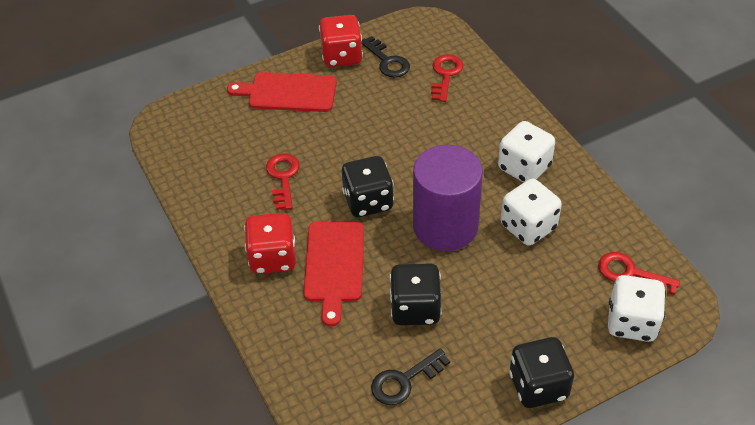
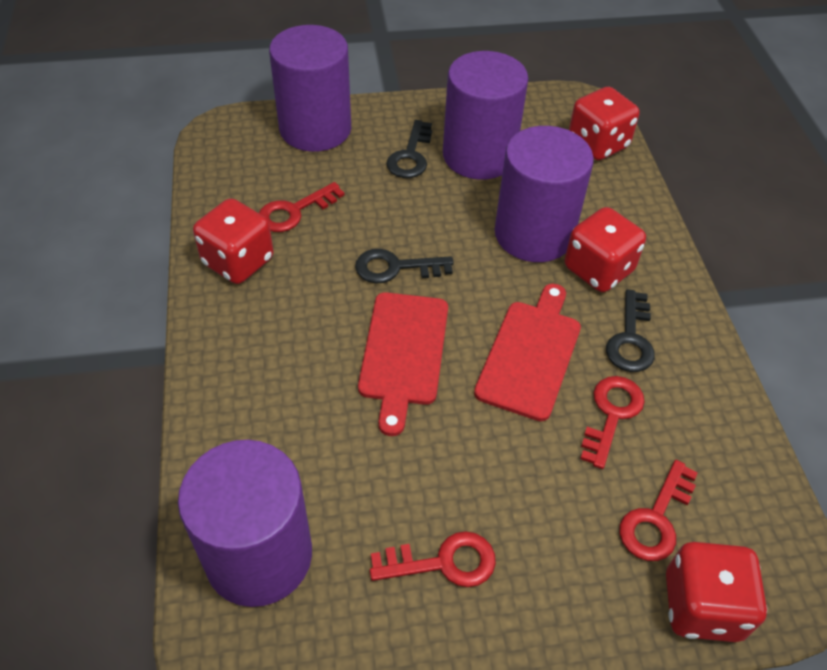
black dice: 3 -> 0
black key: 2 -> 3
purple cylinder: 1 -> 4
red dice: 2 -> 4
red key: 3 -> 4
white dice: 3 -> 0

